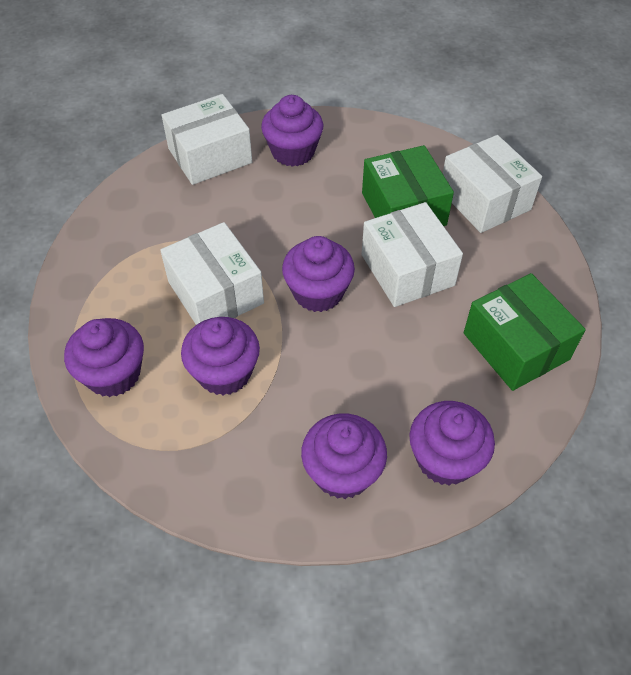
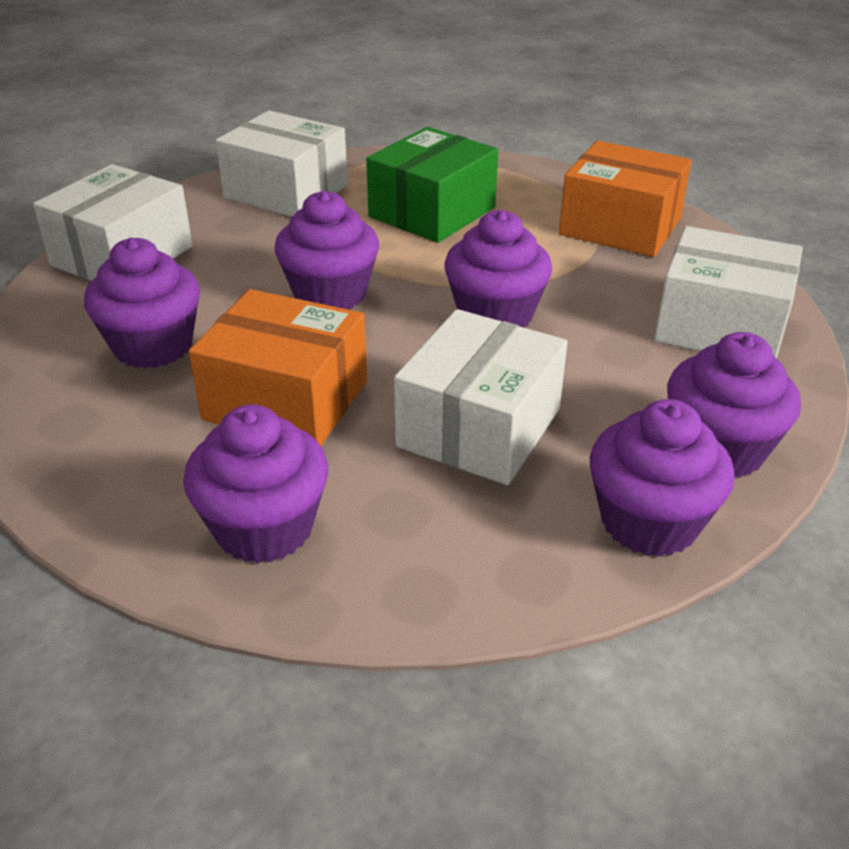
green box: 2 -> 1
orange box: 0 -> 2

